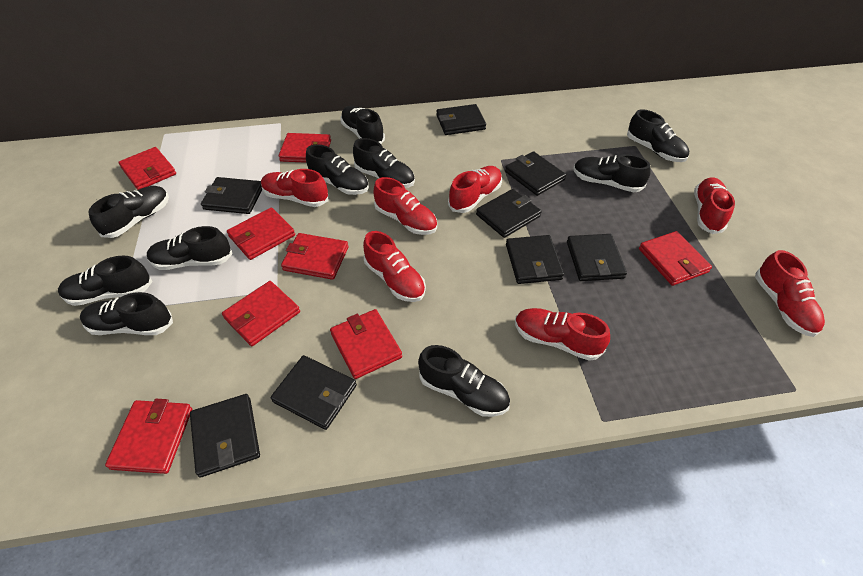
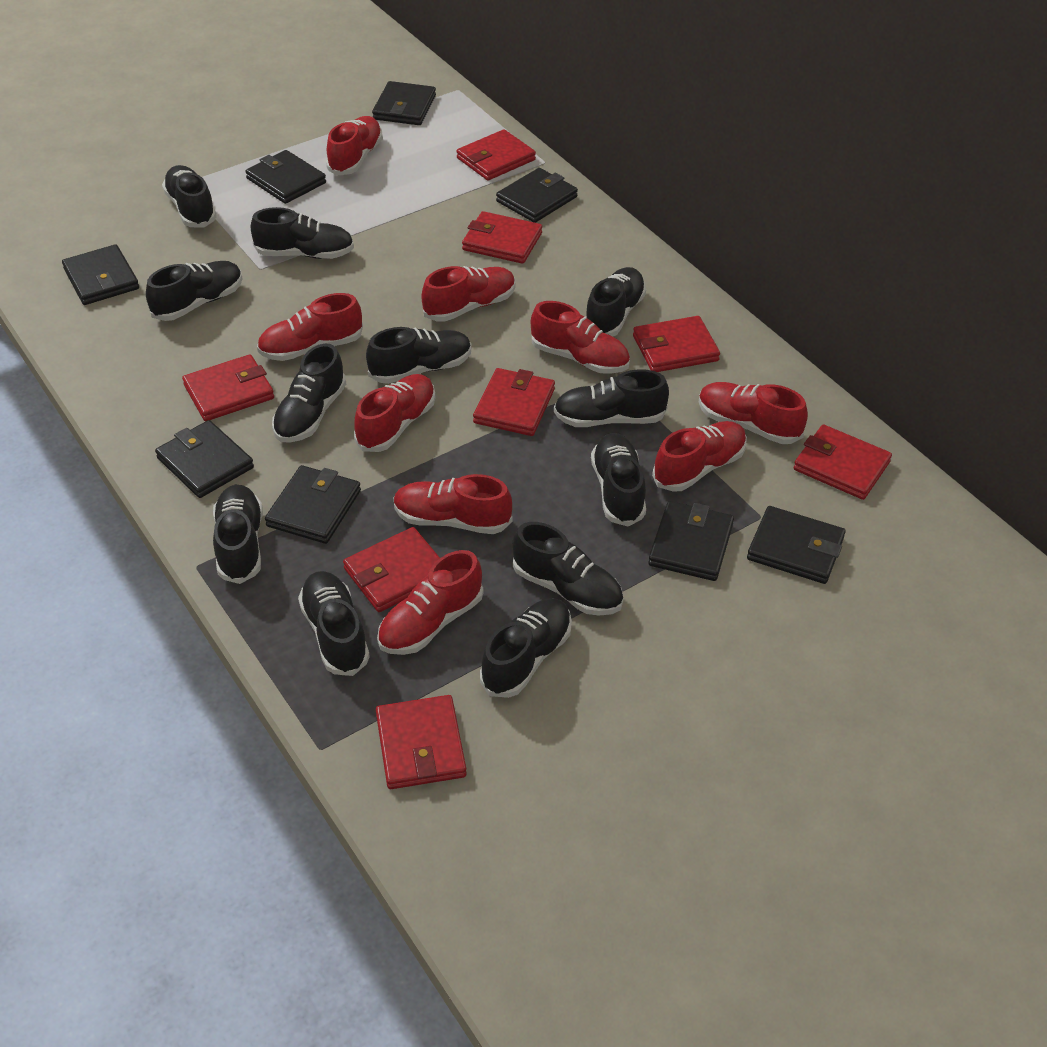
black shoe: 10 -> 12
red shoe: 7 -> 9

